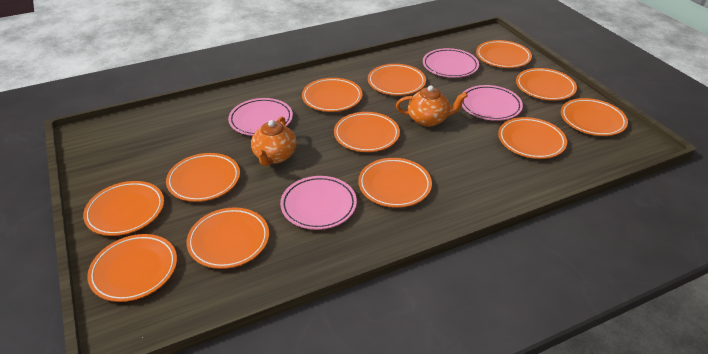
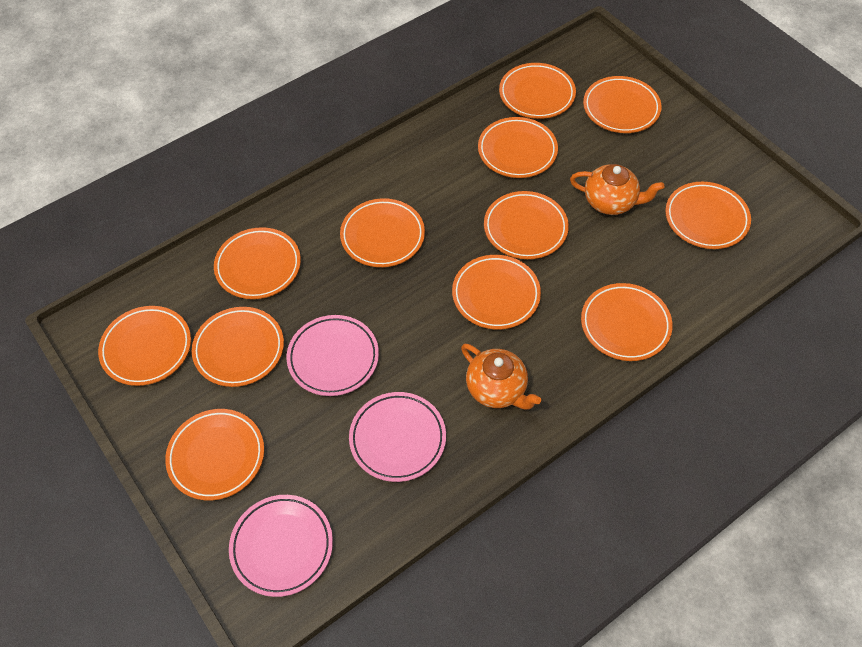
pink plate: 4 -> 3

